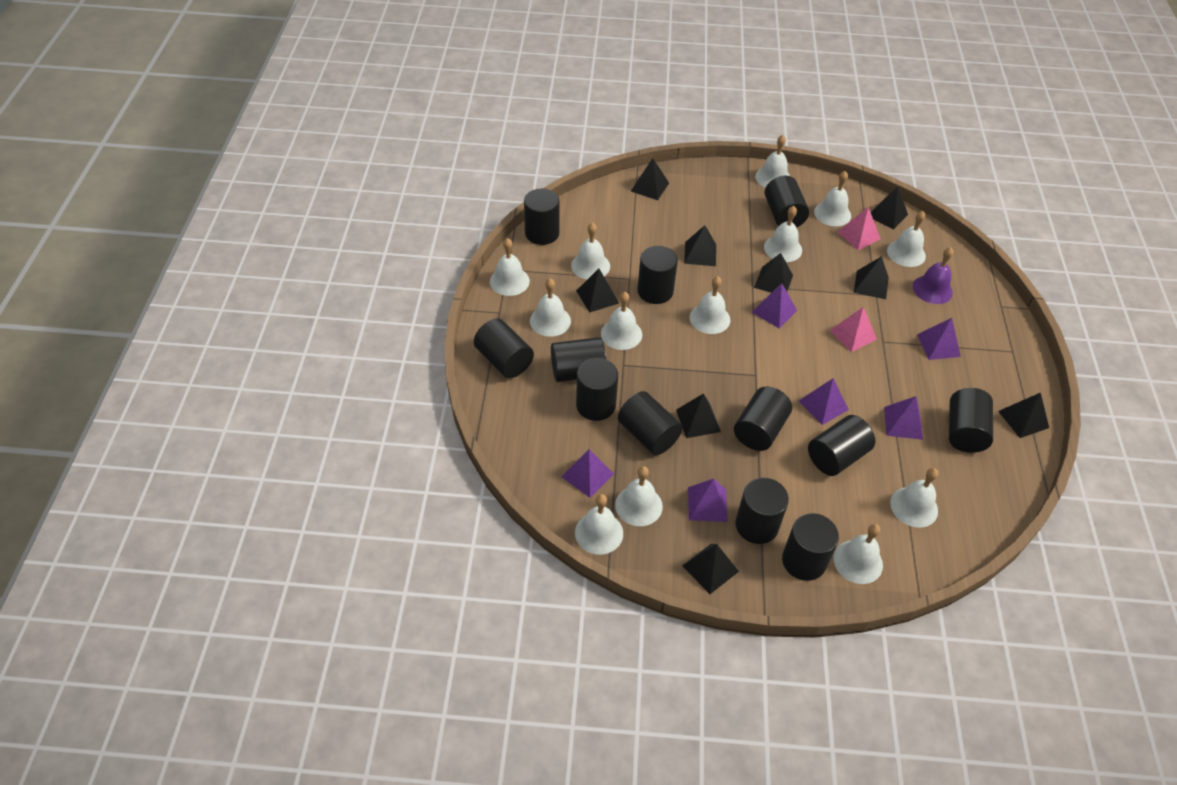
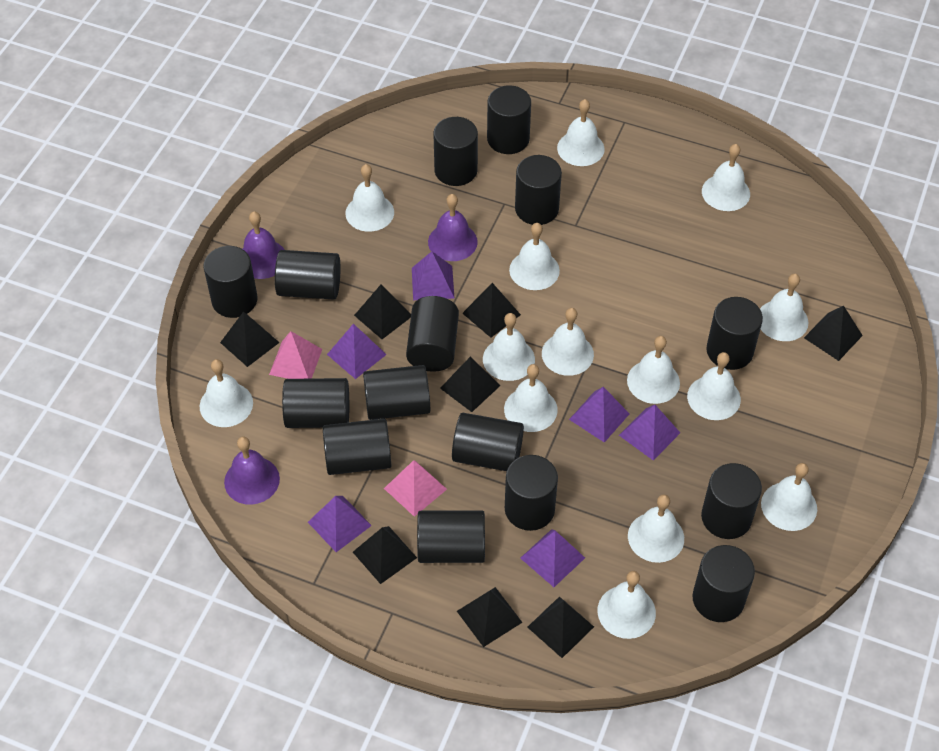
black cylinder: 12 -> 15
black pyramid: 9 -> 8
purple bell: 1 -> 3
white bell: 13 -> 14

